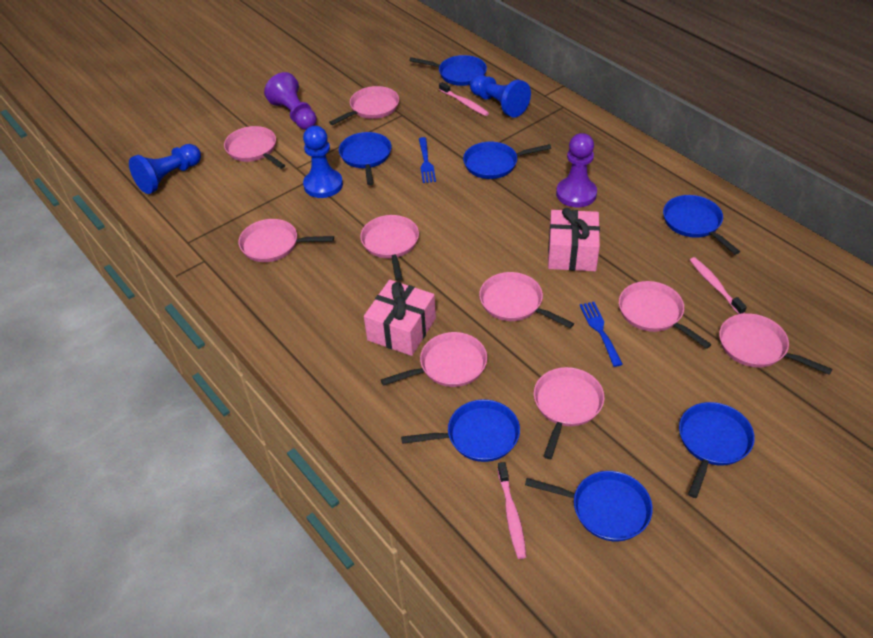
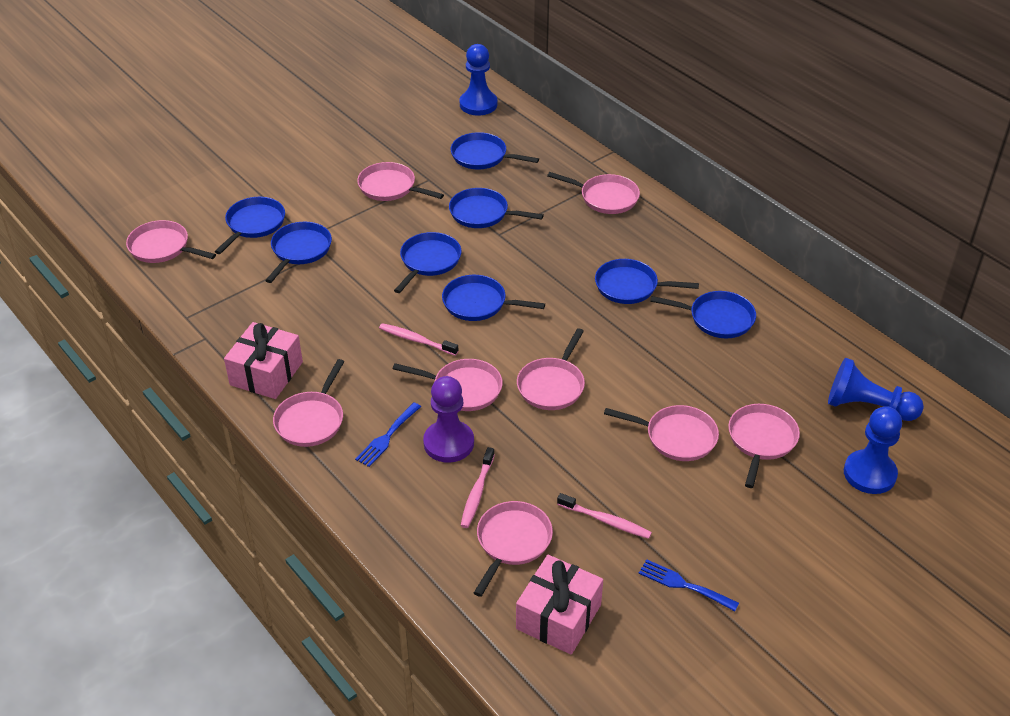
blue pan: 7 -> 8
purple pawn: 2 -> 1

